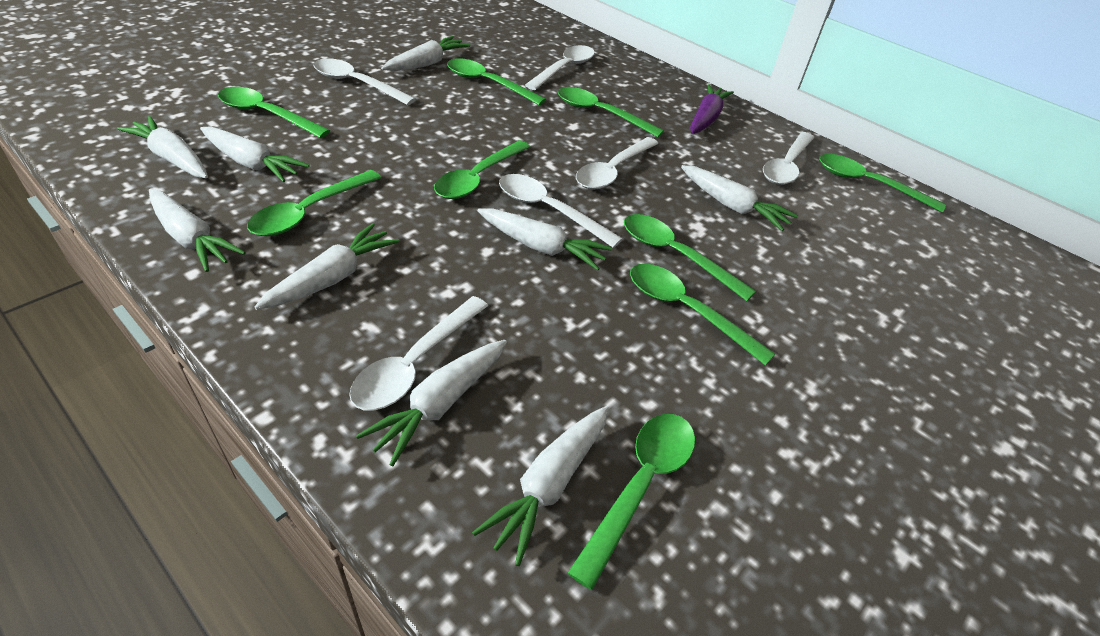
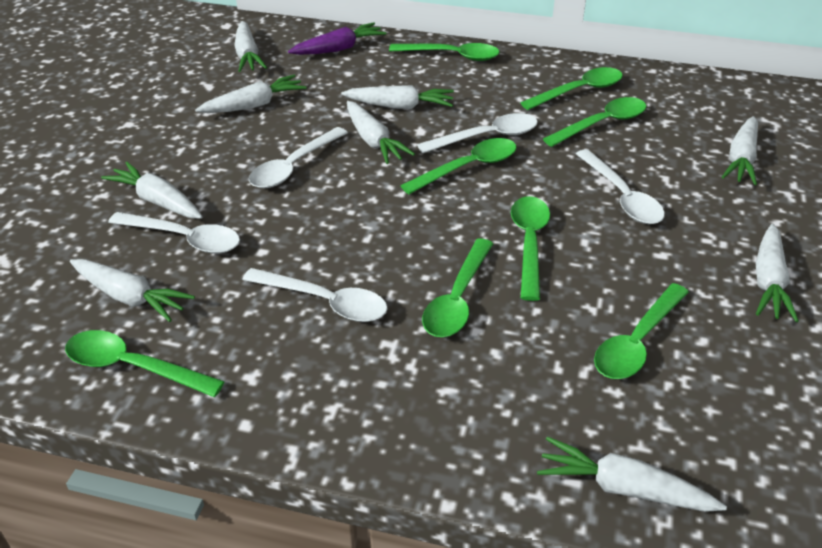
green spoon: 9 -> 8
white spoon: 6 -> 5

